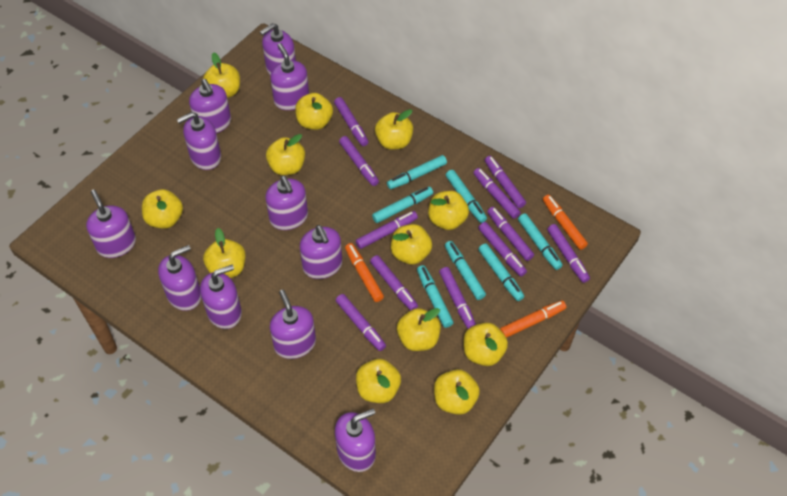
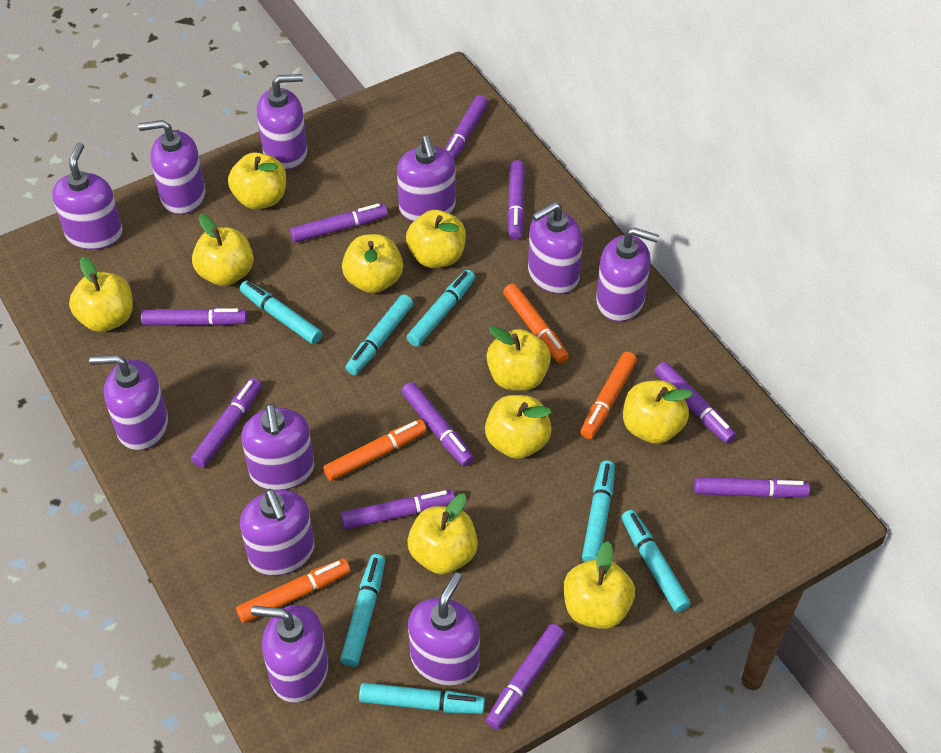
orange marker: 3 -> 4
purple marker: 11 -> 10
yellow apple: 12 -> 10

